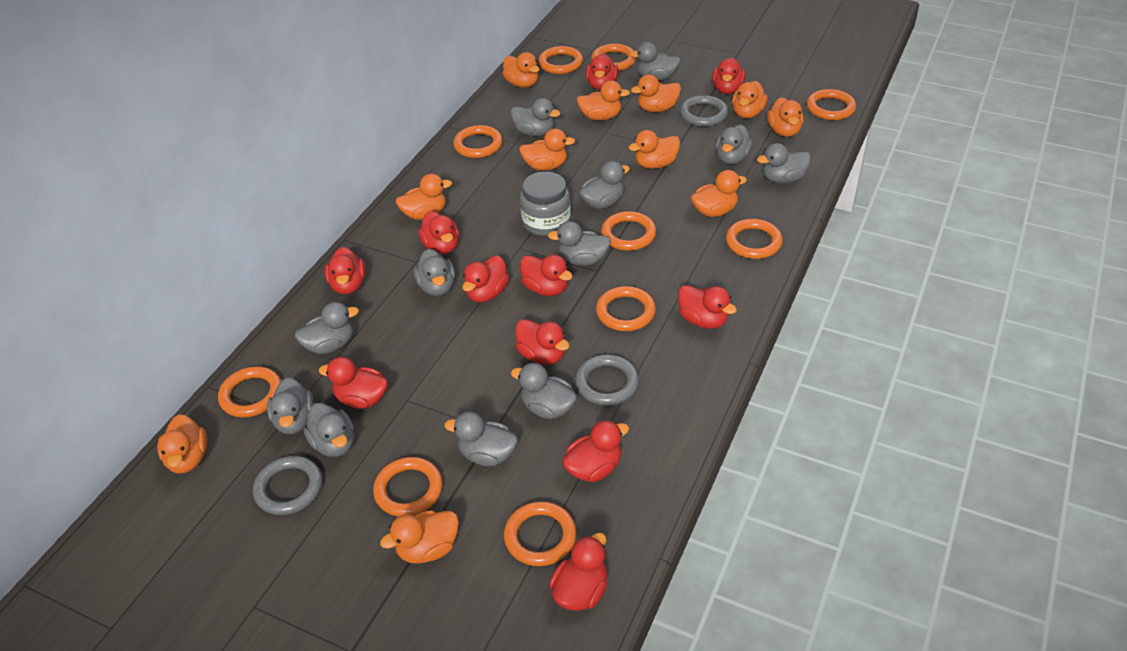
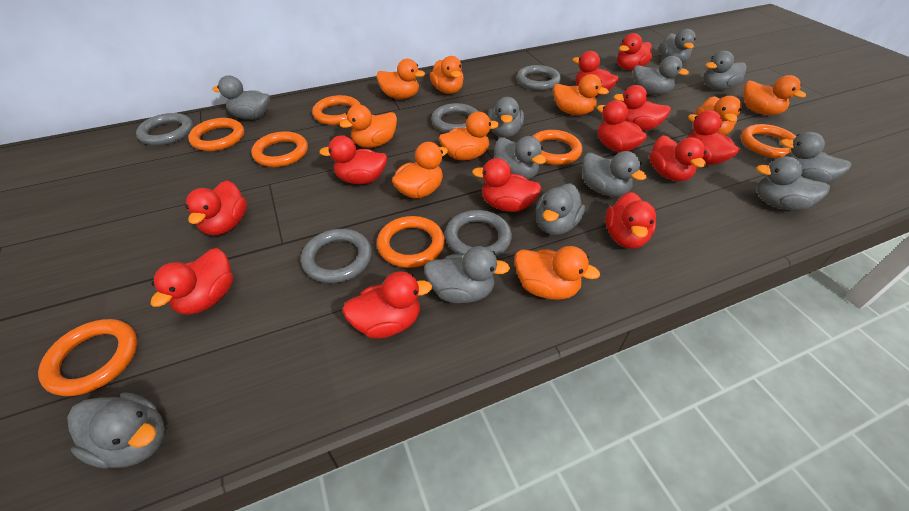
grey jar: 1 -> 0
grey ring: 3 -> 5
orange duck: 11 -> 9
orange ring: 10 -> 7
red duck: 11 -> 12

